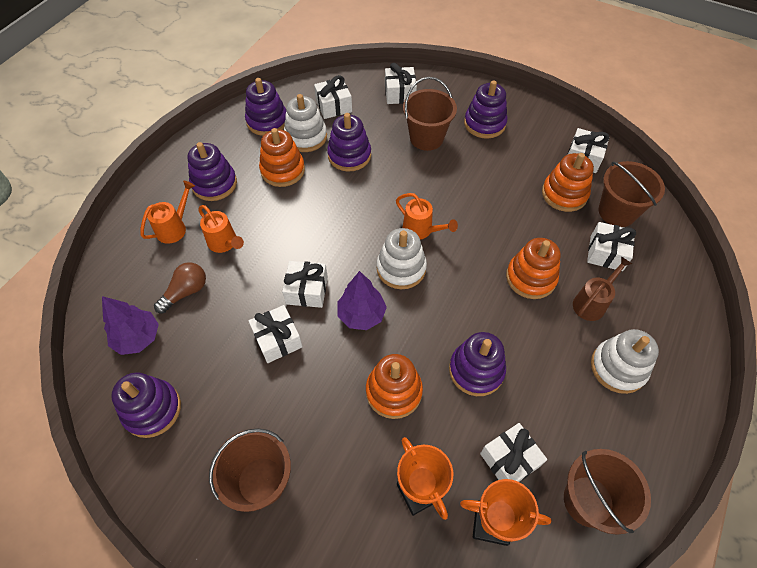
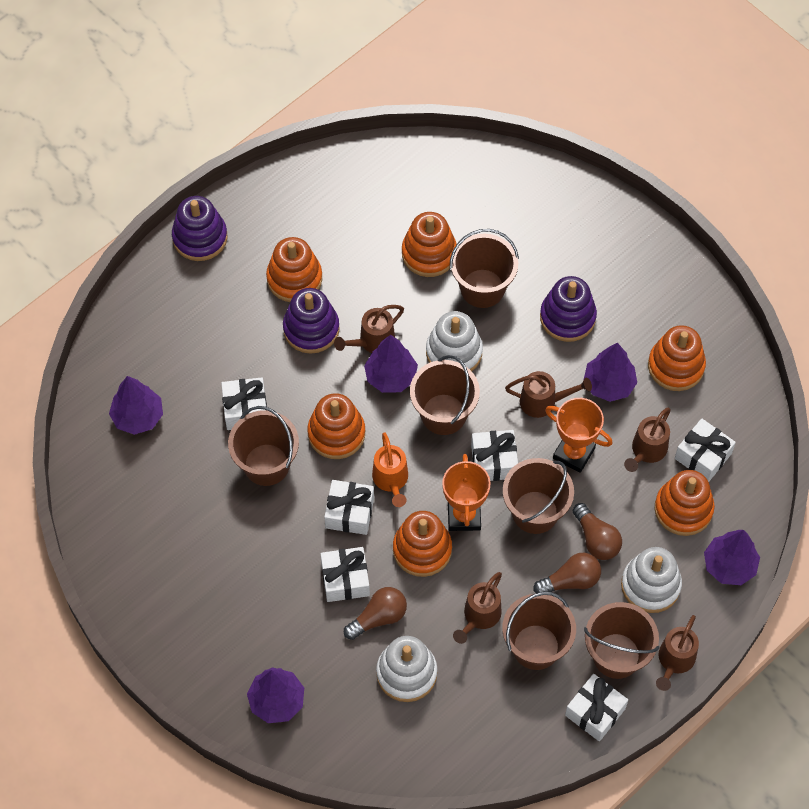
brown bucket: 4 -> 6
brown light bulb: 1 -> 3
brown watering can: 1 -> 5
orange stacking toy: 4 -> 6
orange watering can: 3 -> 1
purple stacking toy: 6 -> 3
purple tree: 2 -> 5
white gift: 7 -> 6

